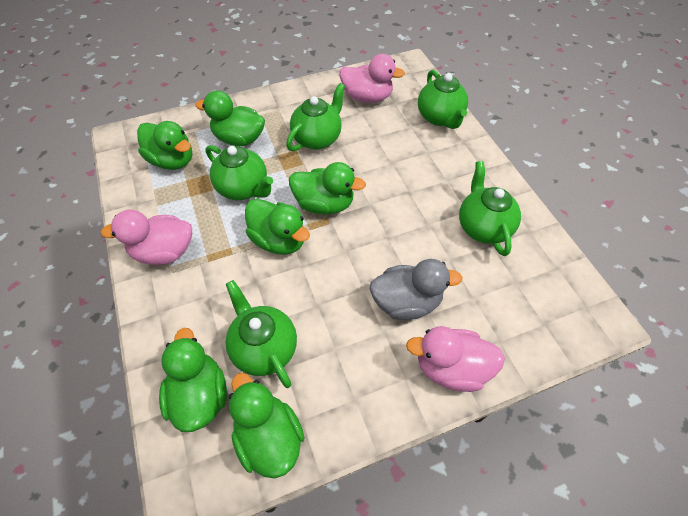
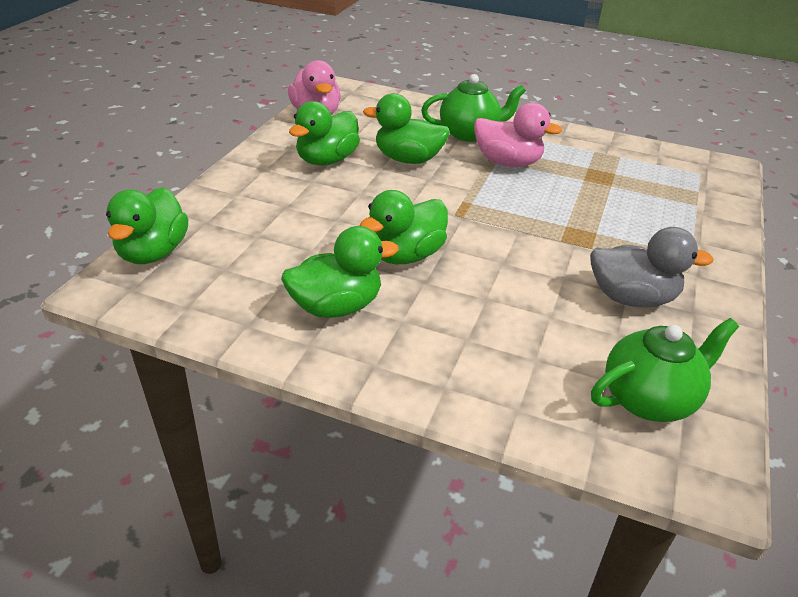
green duck: 6 -> 5
green teapot: 5 -> 2
pink duck: 3 -> 2

